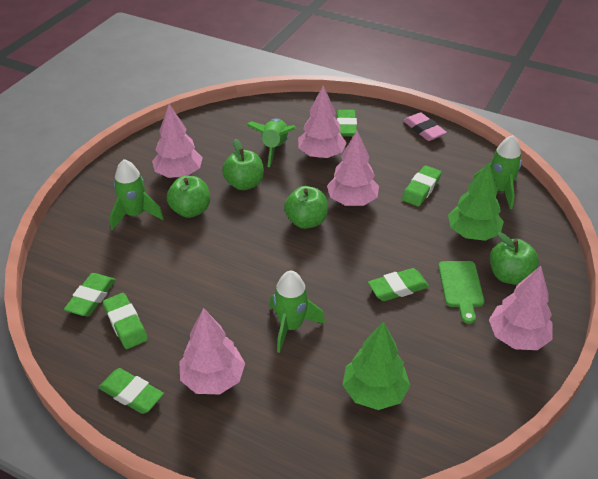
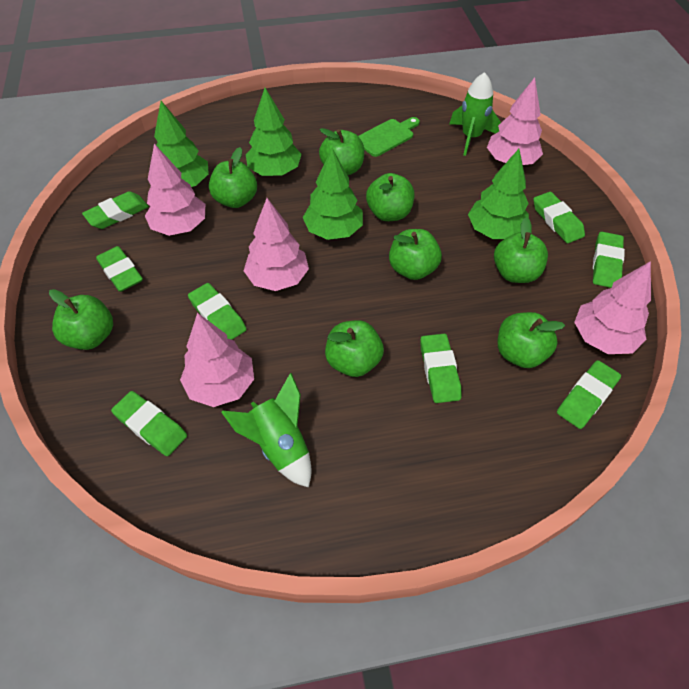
green apple: 4 -> 8
green eraser: 6 -> 8
green rocket: 4 -> 2
green tree: 2 -> 4
pink eraser: 1 -> 0

